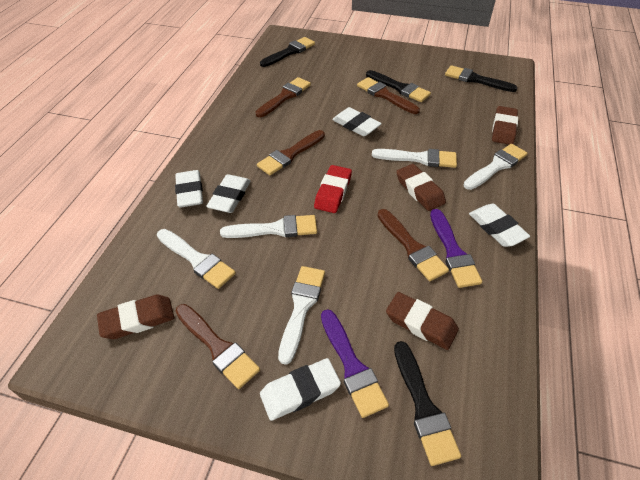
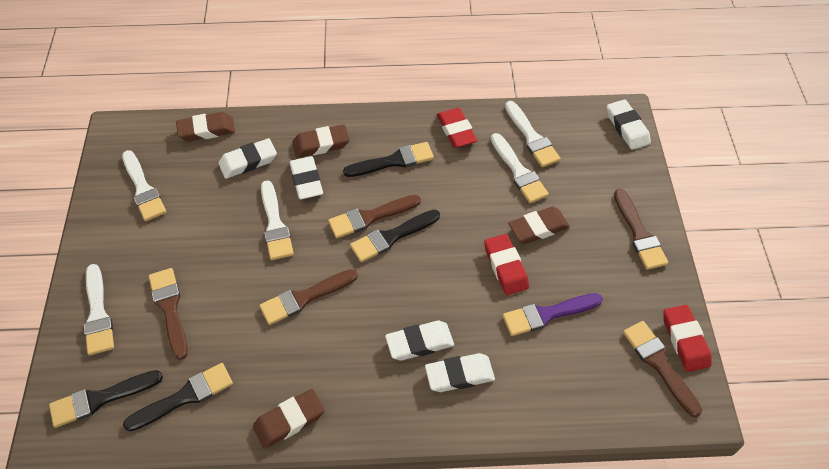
purple brush: 2 -> 1
red eraser: 1 -> 3

